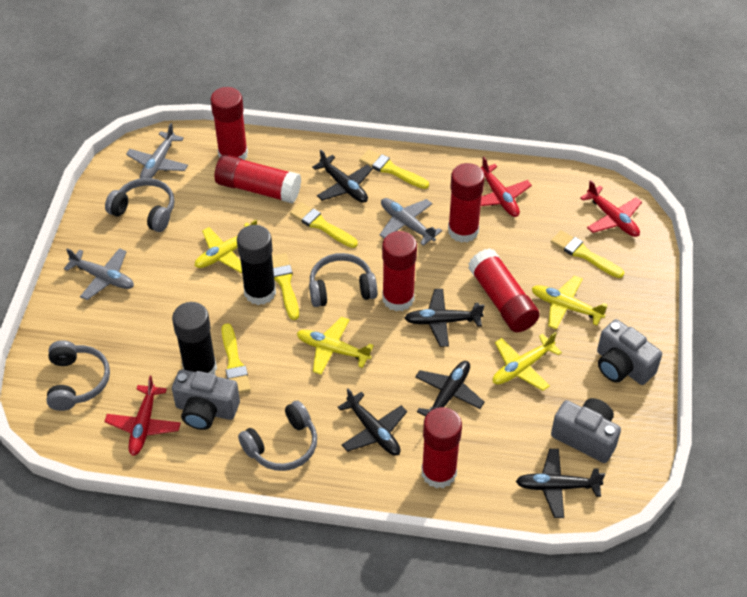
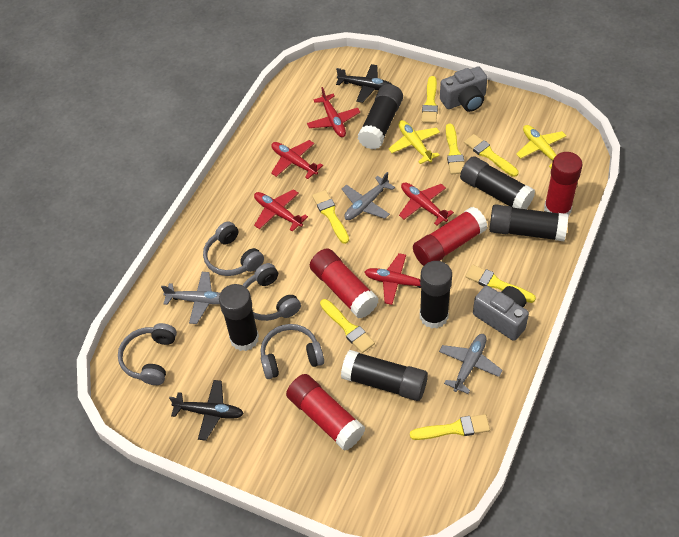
black glue stick: 2 -> 6
black plane: 5 -> 2
grey camera: 3 -> 2
red glue stick: 6 -> 4
red plane: 3 -> 5
yellow brush: 5 -> 7
yellow plane: 4 -> 2

